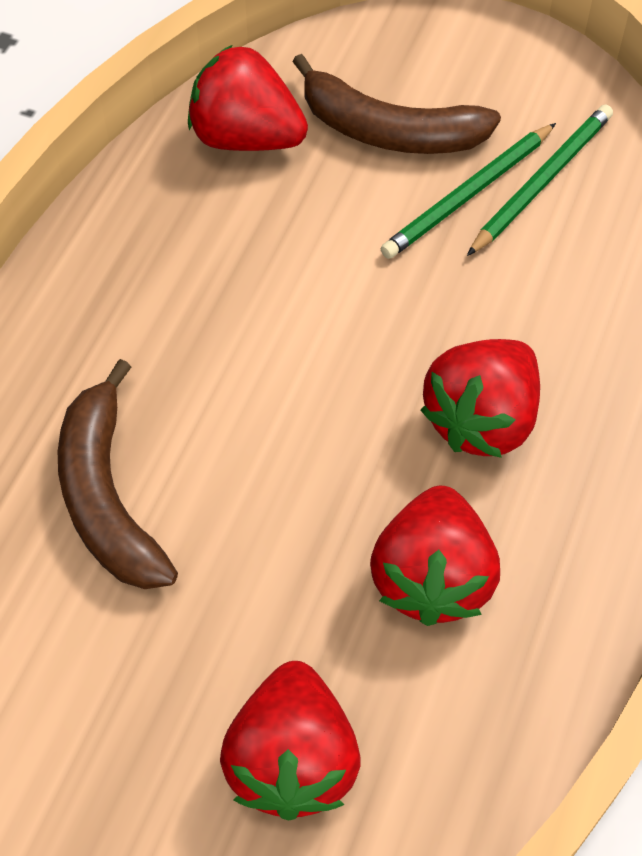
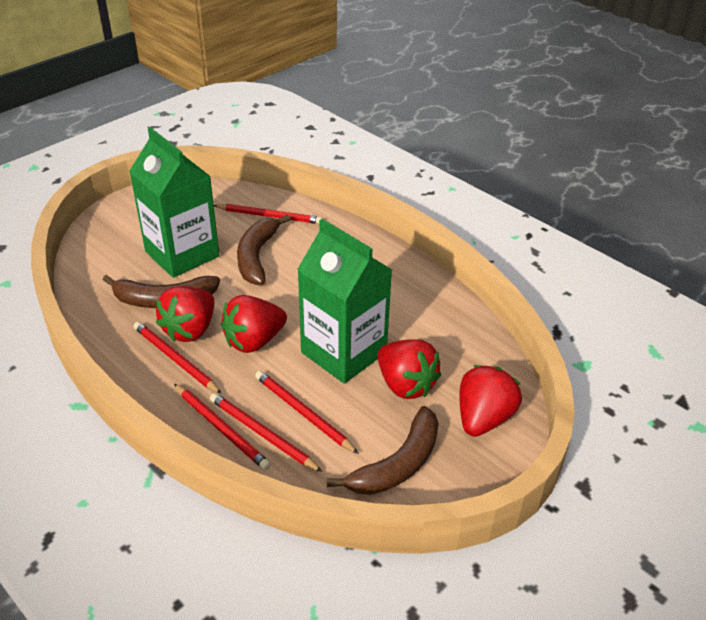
brown banana: 2 -> 3
green carton: 0 -> 2
green pencil: 2 -> 0
red pencil: 0 -> 5

